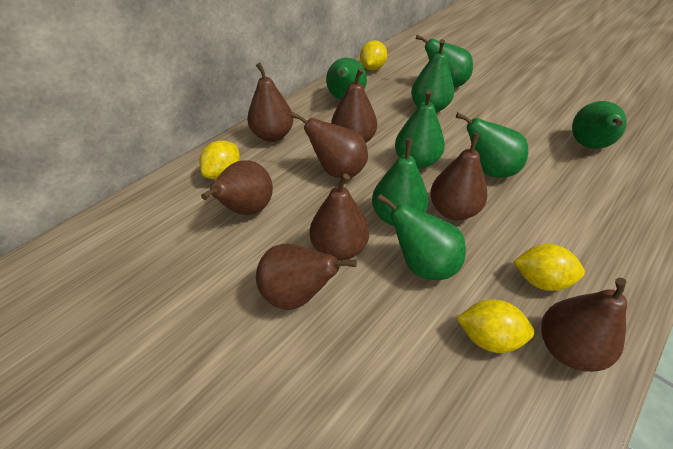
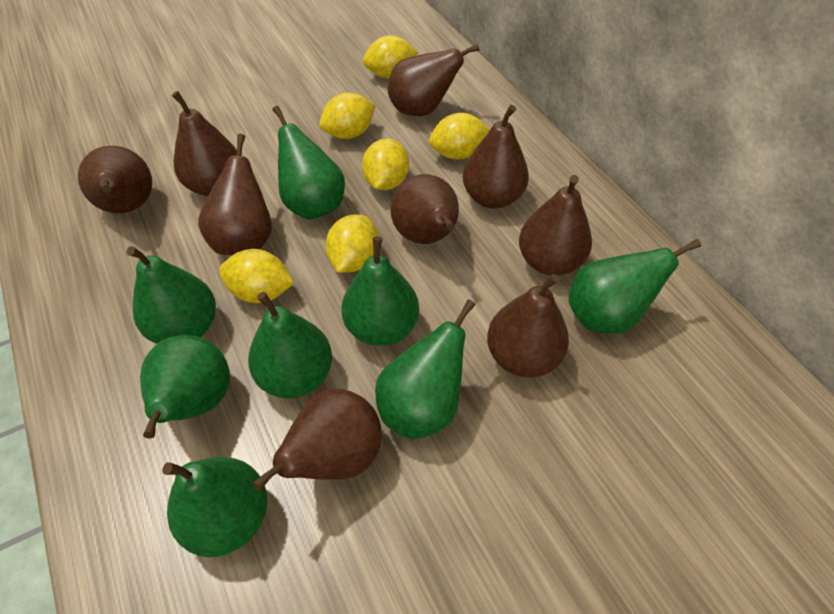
brown pear: 8 -> 9
yellow lemon: 4 -> 6

